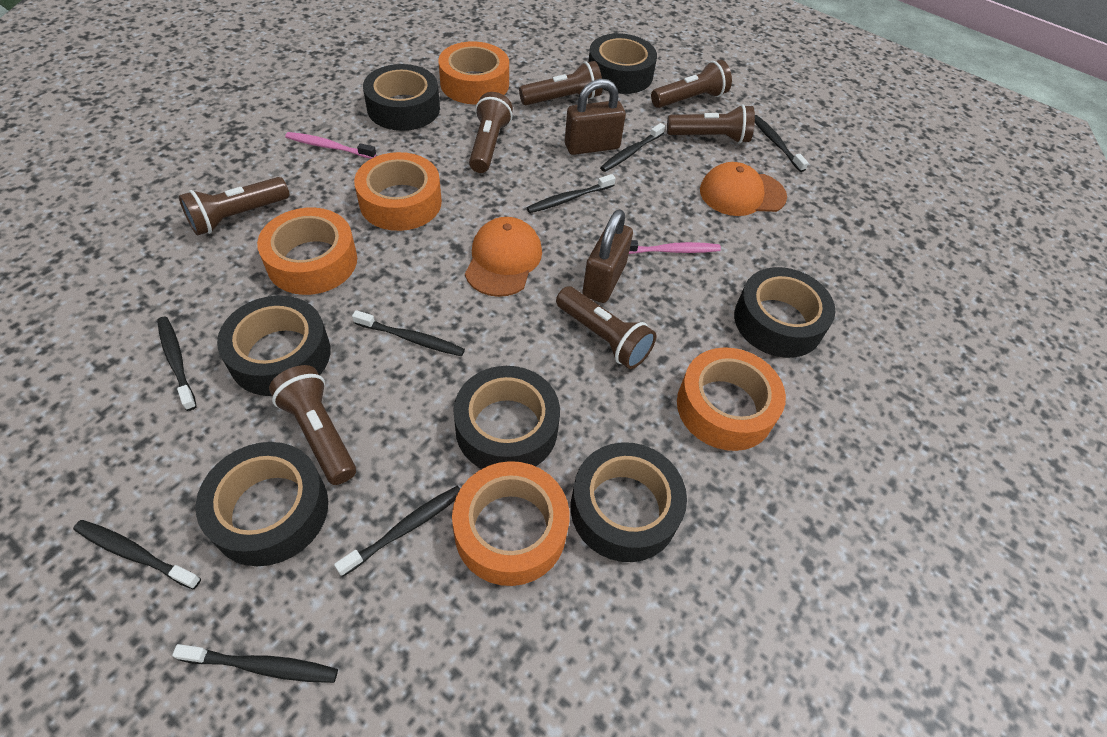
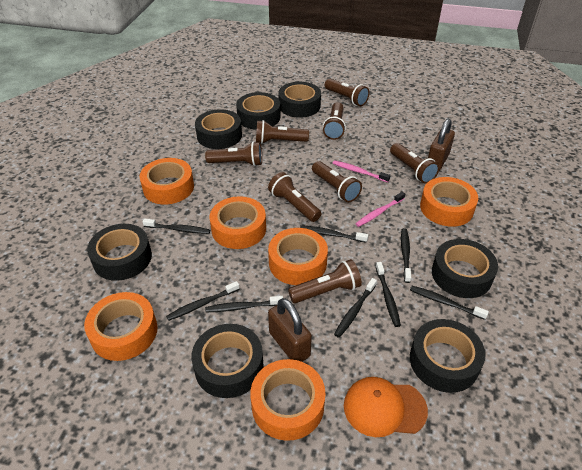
brown flashlight: 7 -> 8
orange cap: 2 -> 1
orange tape: 5 -> 6

